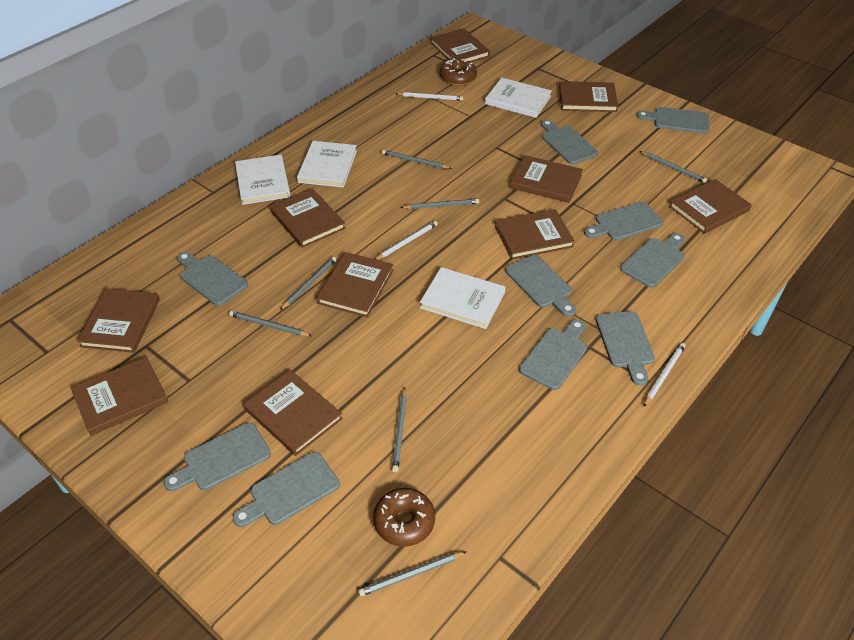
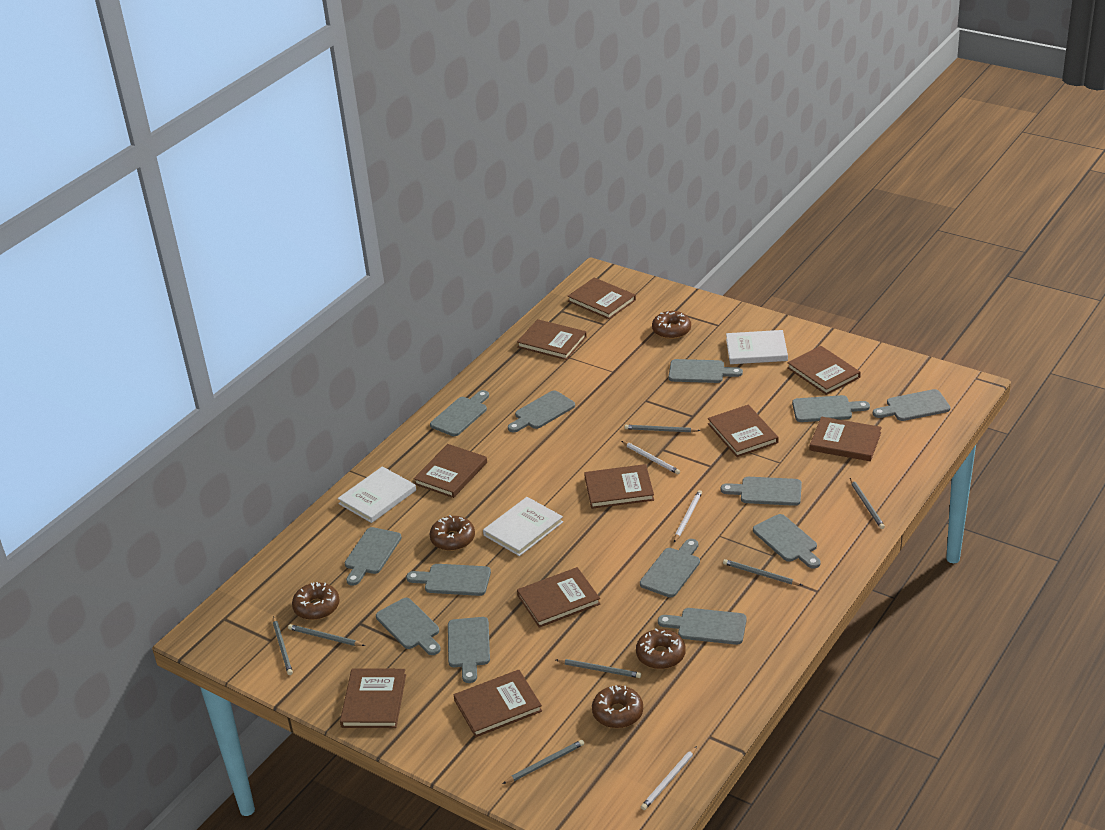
brown donut: 2 -> 5
grey cutting board: 10 -> 13
white book: 4 -> 3

